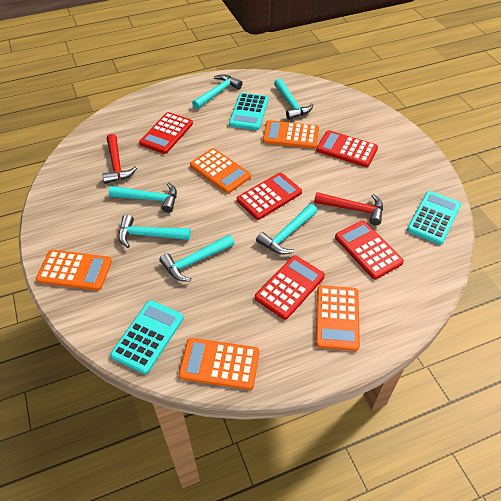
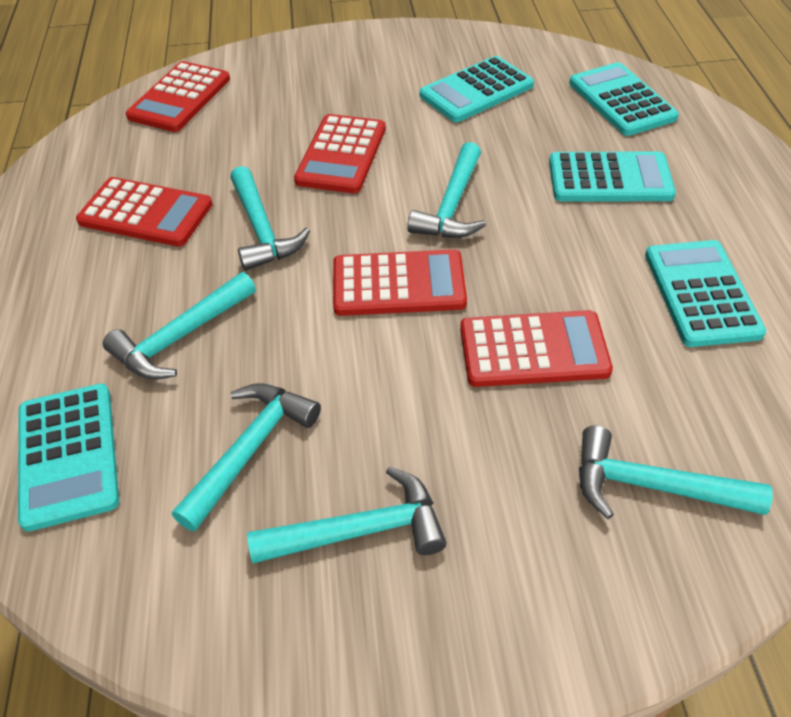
orange calculator: 5 -> 0
red hammer: 2 -> 0
turquoise calculator: 3 -> 5

